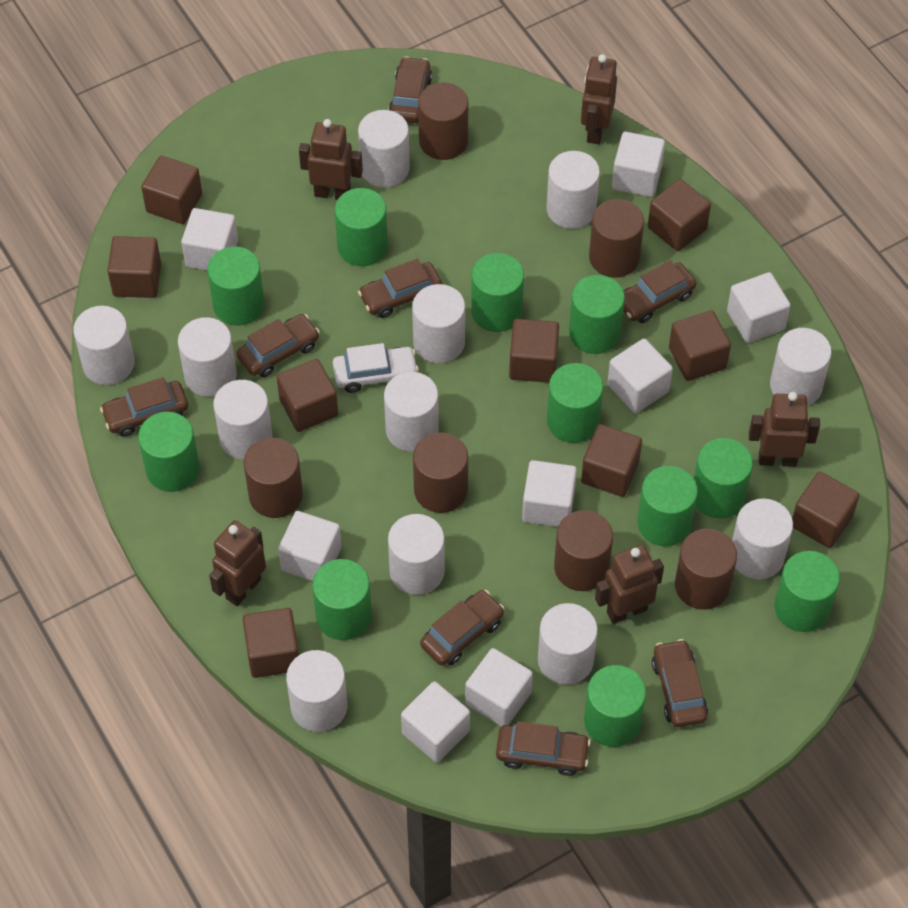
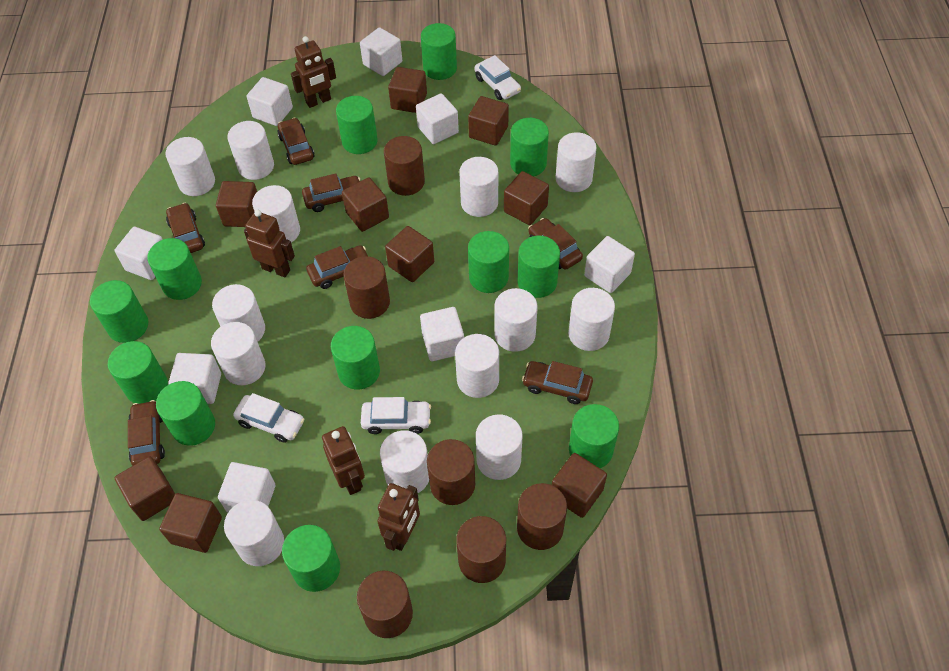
brown car: 8 -> 7
brown robot: 5 -> 4
green cylinder: 11 -> 12
white car: 1 -> 3
white cylinder: 12 -> 13

